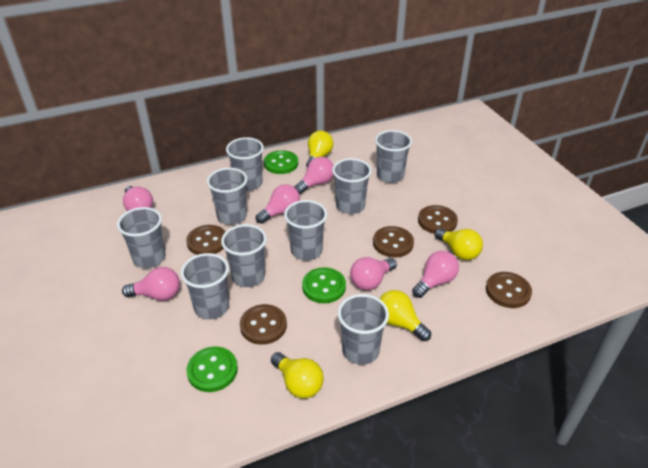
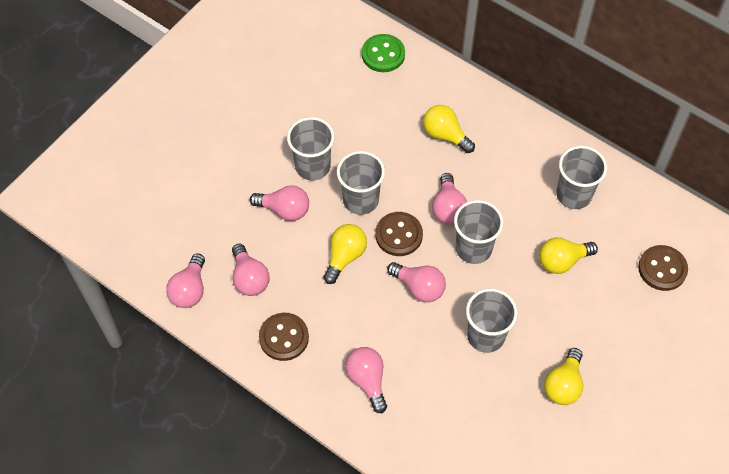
brown button: 5 -> 3
green button: 3 -> 1
grey cup: 9 -> 5

